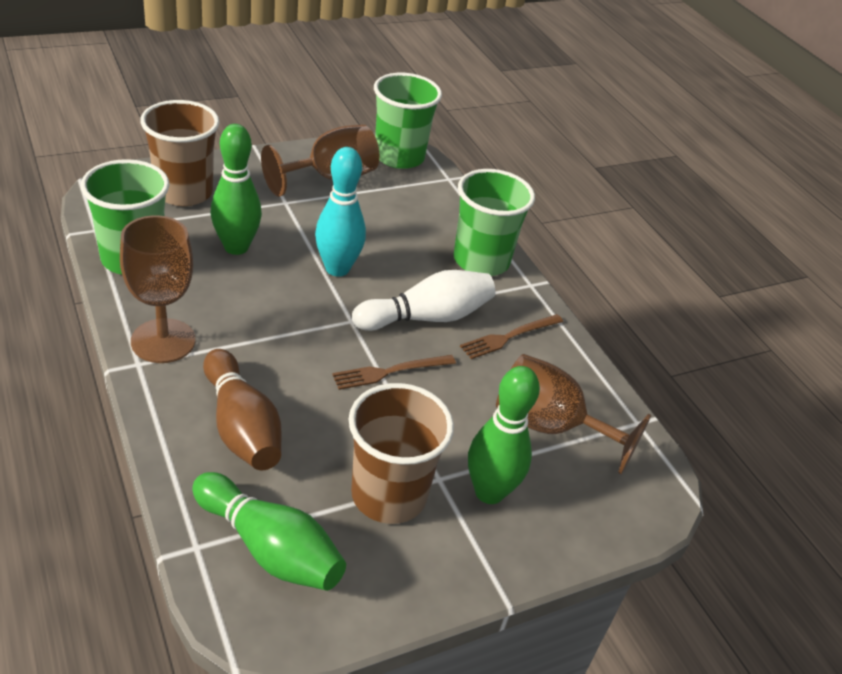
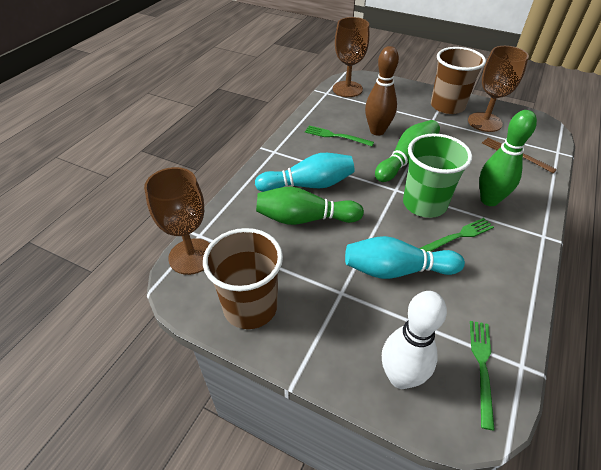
brown fork: 2 -> 1
green cup: 3 -> 1
green fork: 0 -> 3
turquoise bowling pin: 1 -> 2

